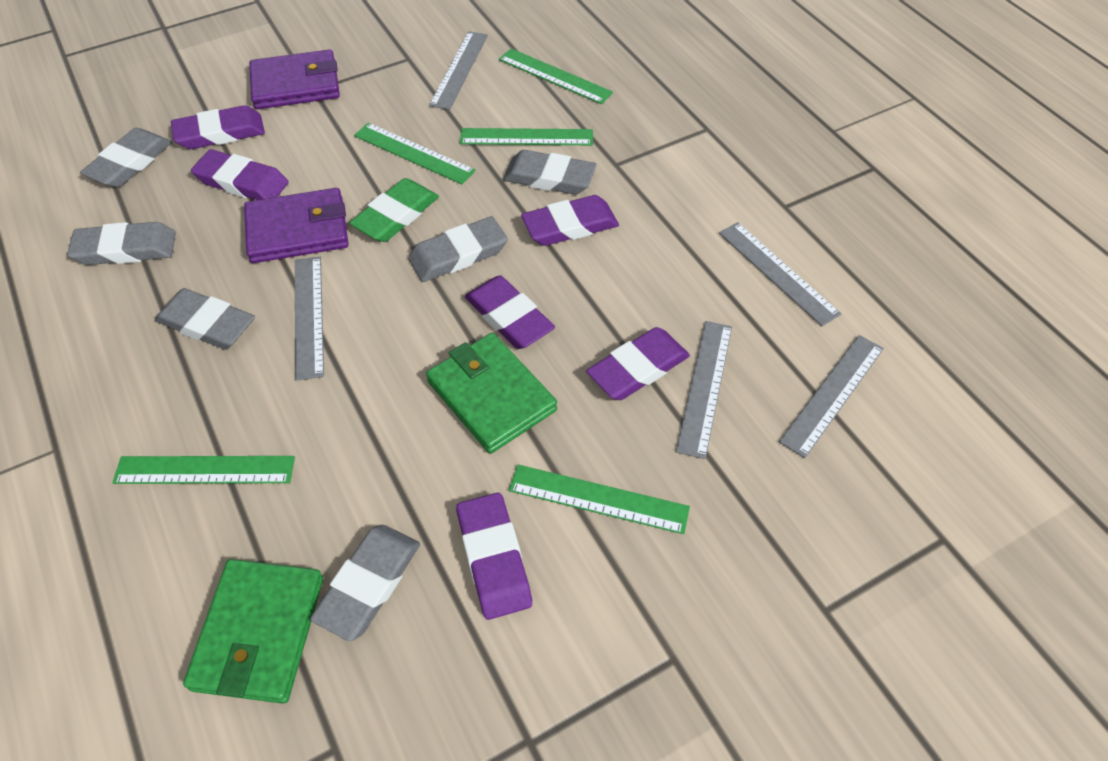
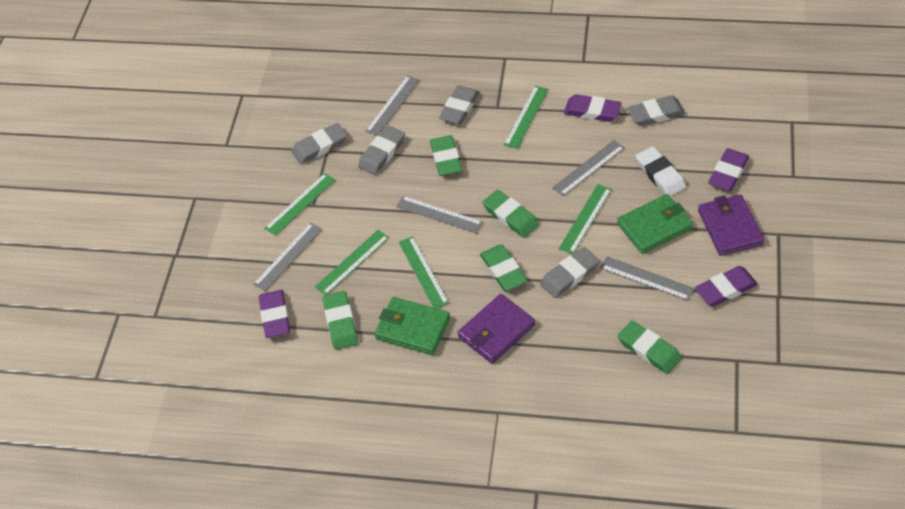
green eraser: 1 -> 5
grey eraser: 6 -> 5
purple eraser: 6 -> 4
white eraser: 0 -> 1

